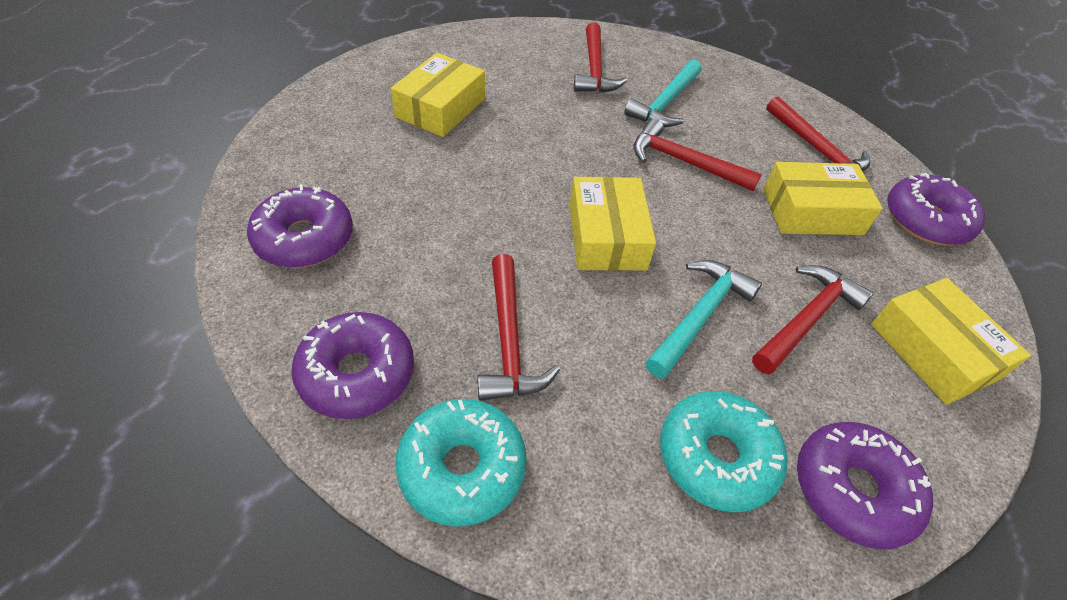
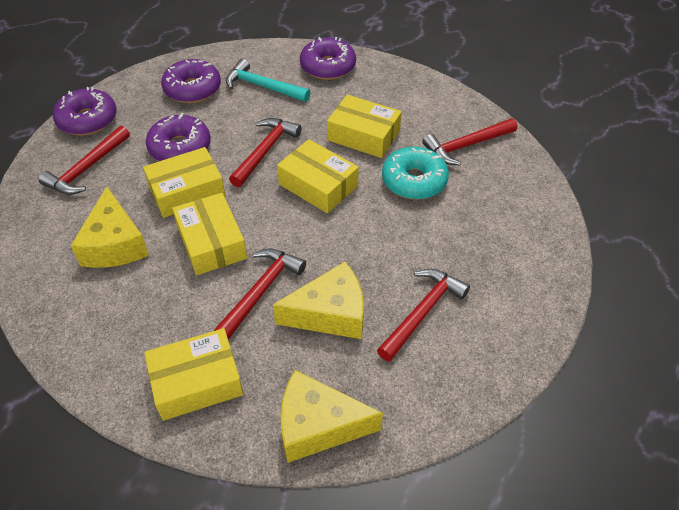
turquoise donut: 2 -> 1
turquoise hammer: 2 -> 1
yellow box: 4 -> 5
yellow cheese: 0 -> 3

